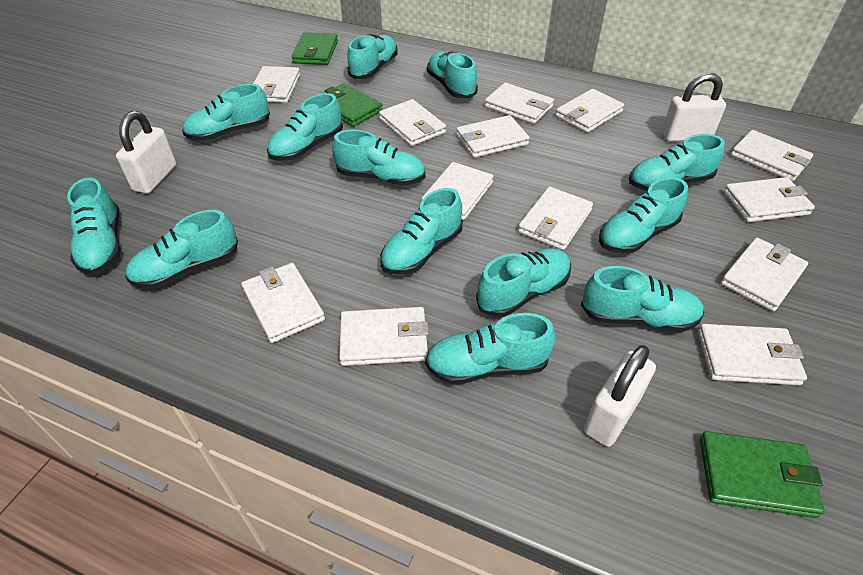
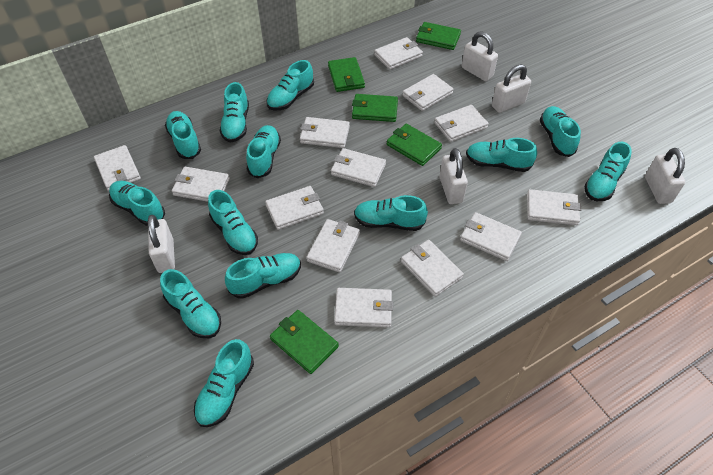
green wallet: 3 -> 5
white padlock: 3 -> 5

